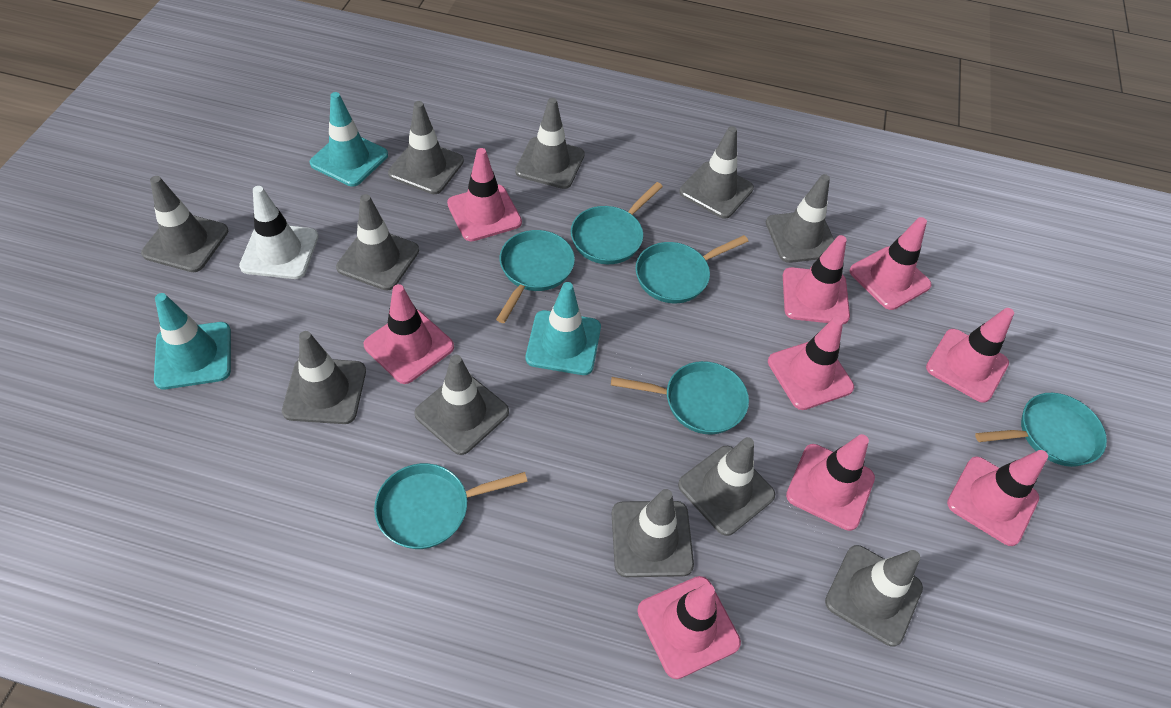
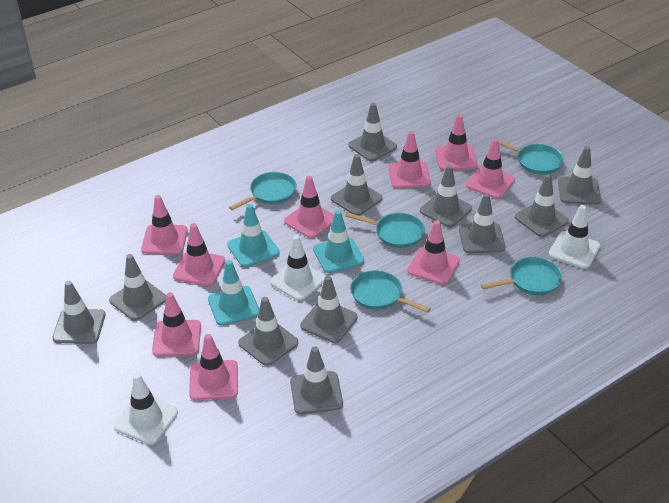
turquoise pan: 6 -> 5
white traffic cone: 1 -> 3

